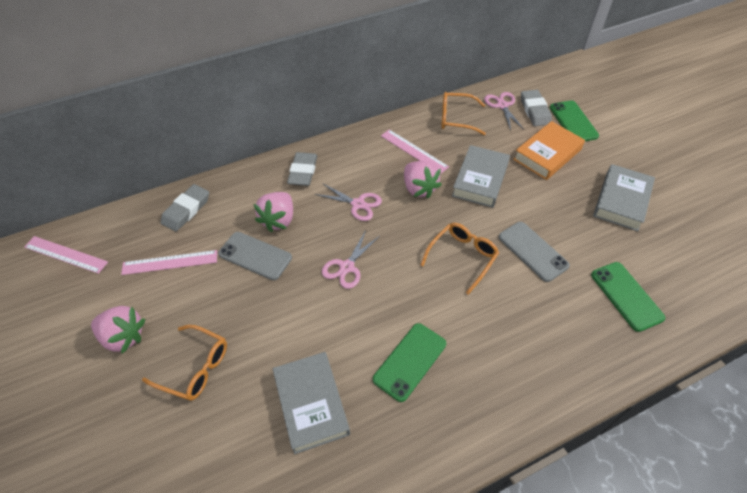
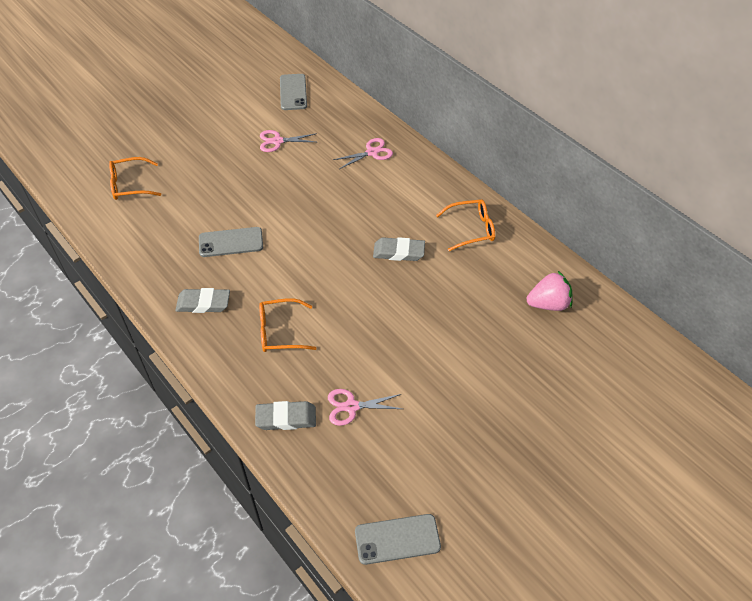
green phone: 3 -> 0
grey book: 3 -> 0
grey phone: 2 -> 3
orange book: 1 -> 0
pink ruler: 3 -> 0
pink strawberry: 3 -> 1

